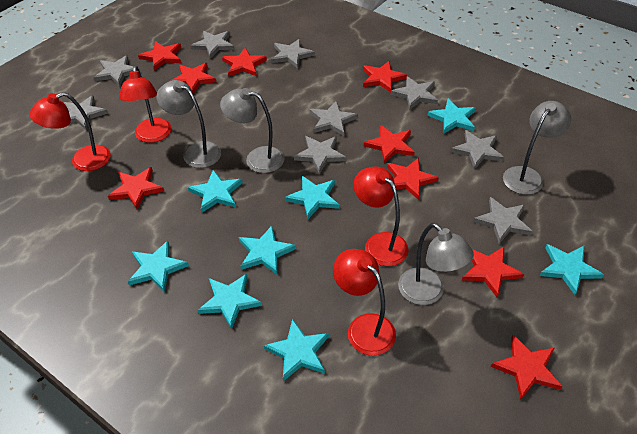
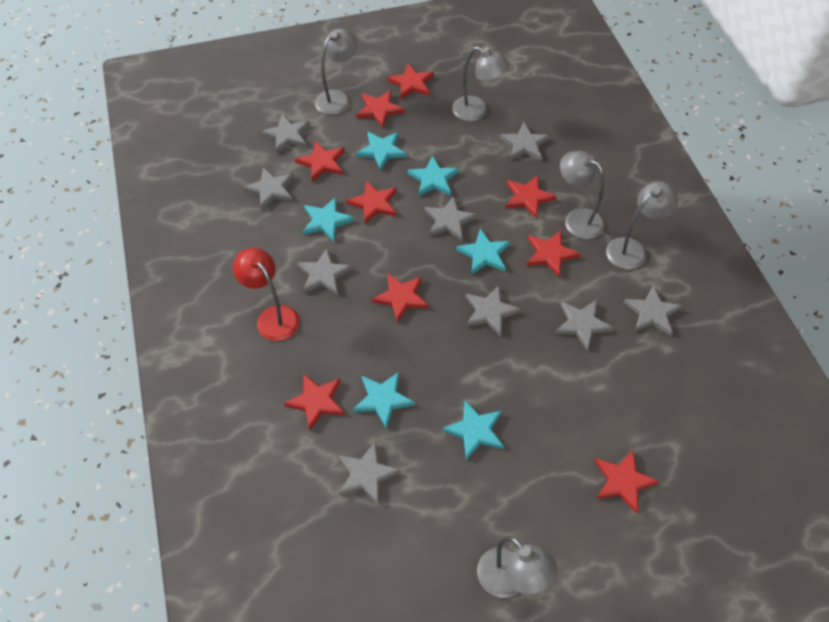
grey lamp: 4 -> 5
red lamp: 4 -> 1
turquoise star: 8 -> 6

